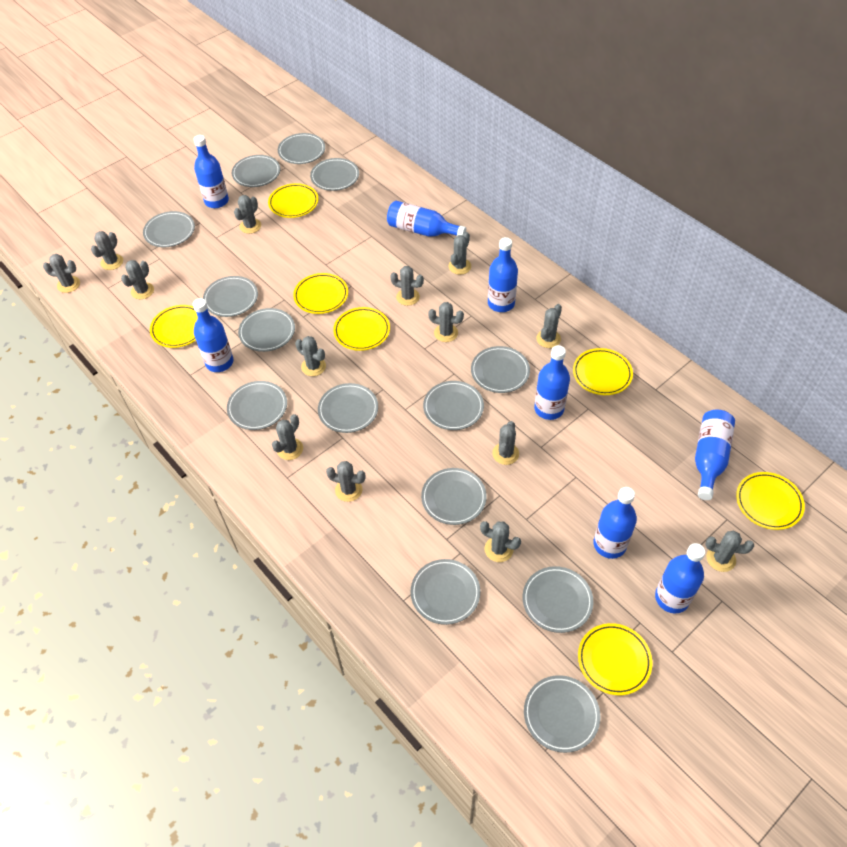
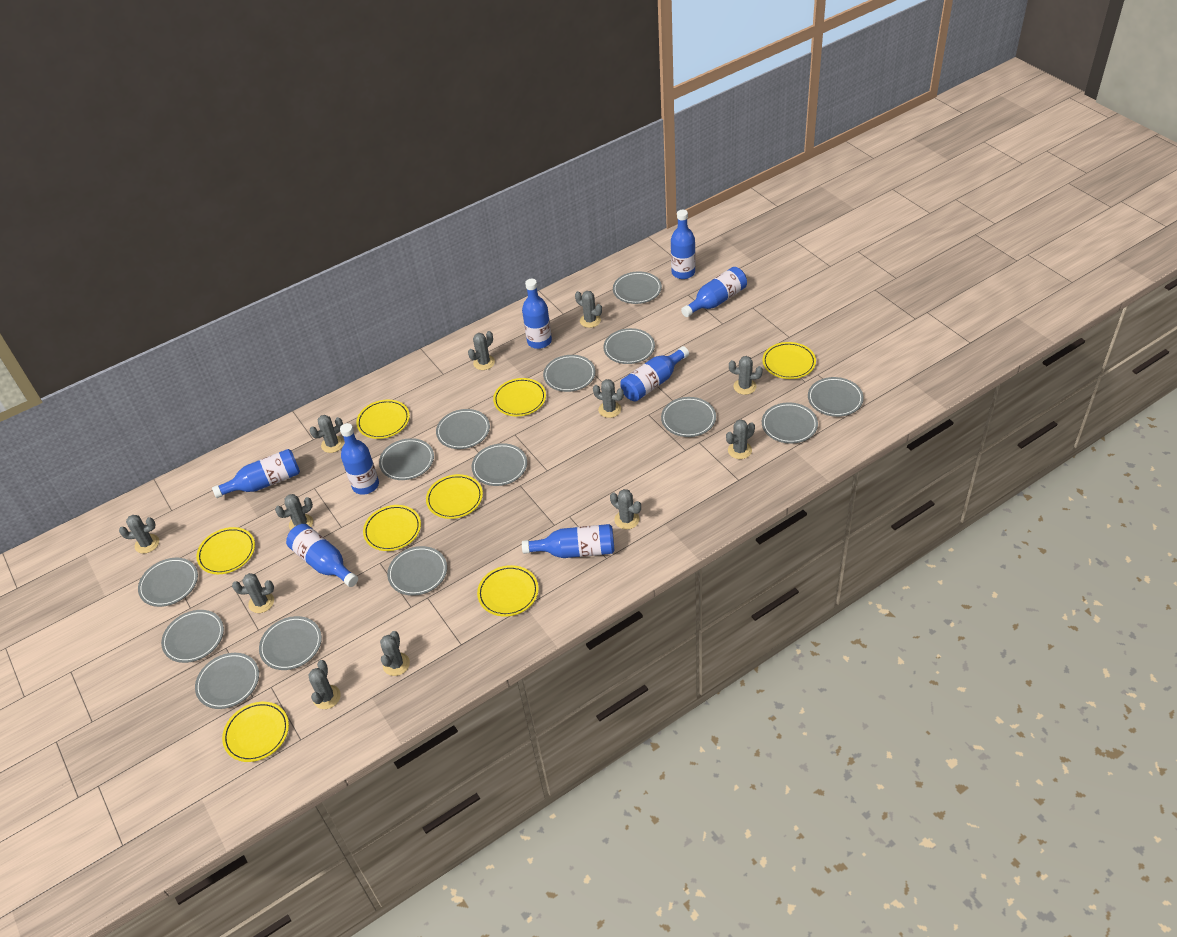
grey cactus: 14 -> 12
yellow plate: 7 -> 8

